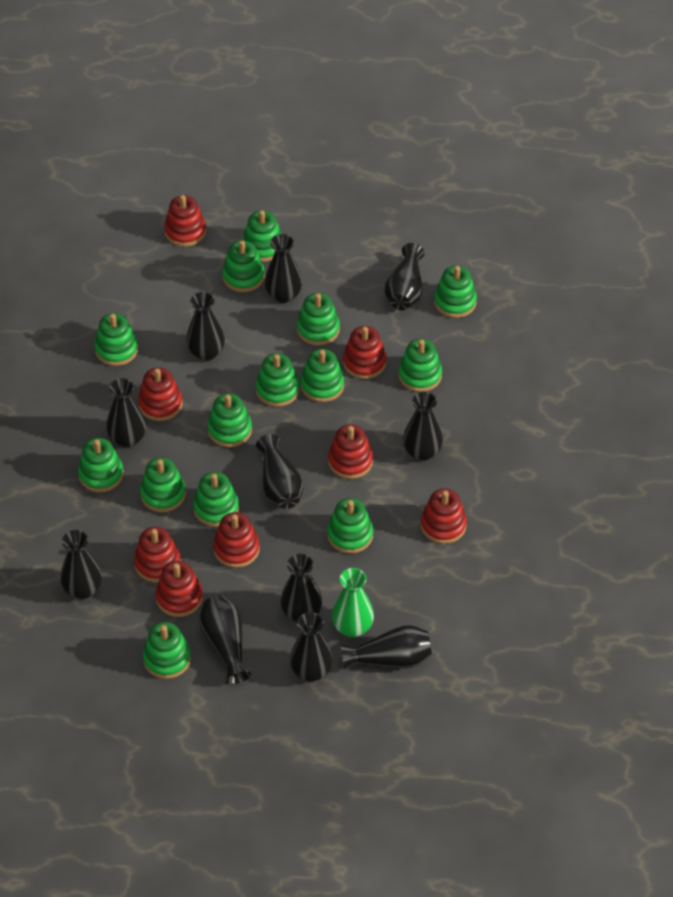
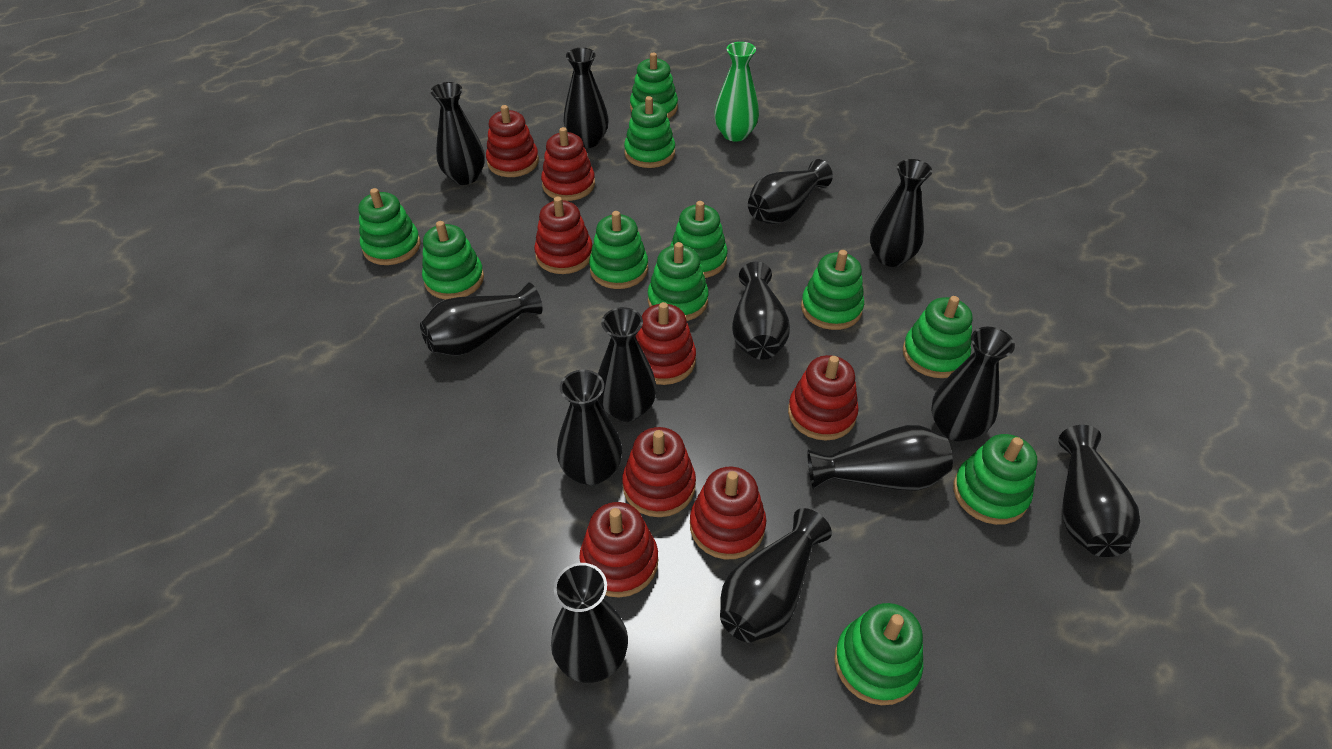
black vase: 11 -> 13
green stacking toy: 14 -> 11

